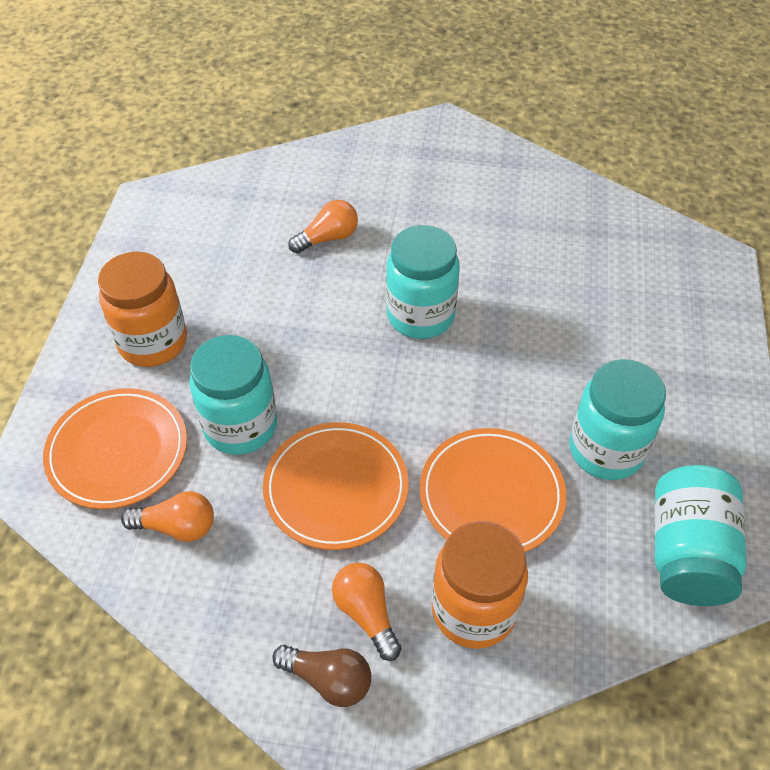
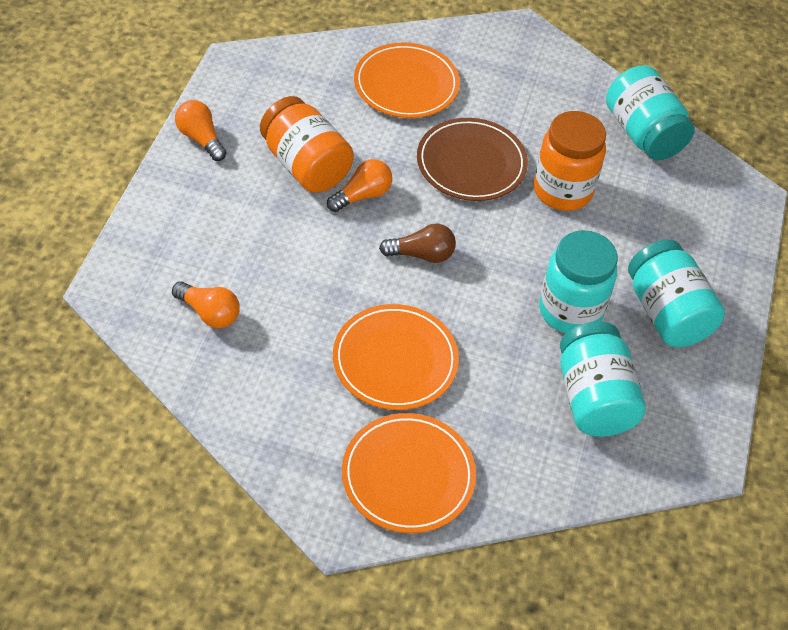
brown plate: 0 -> 1

